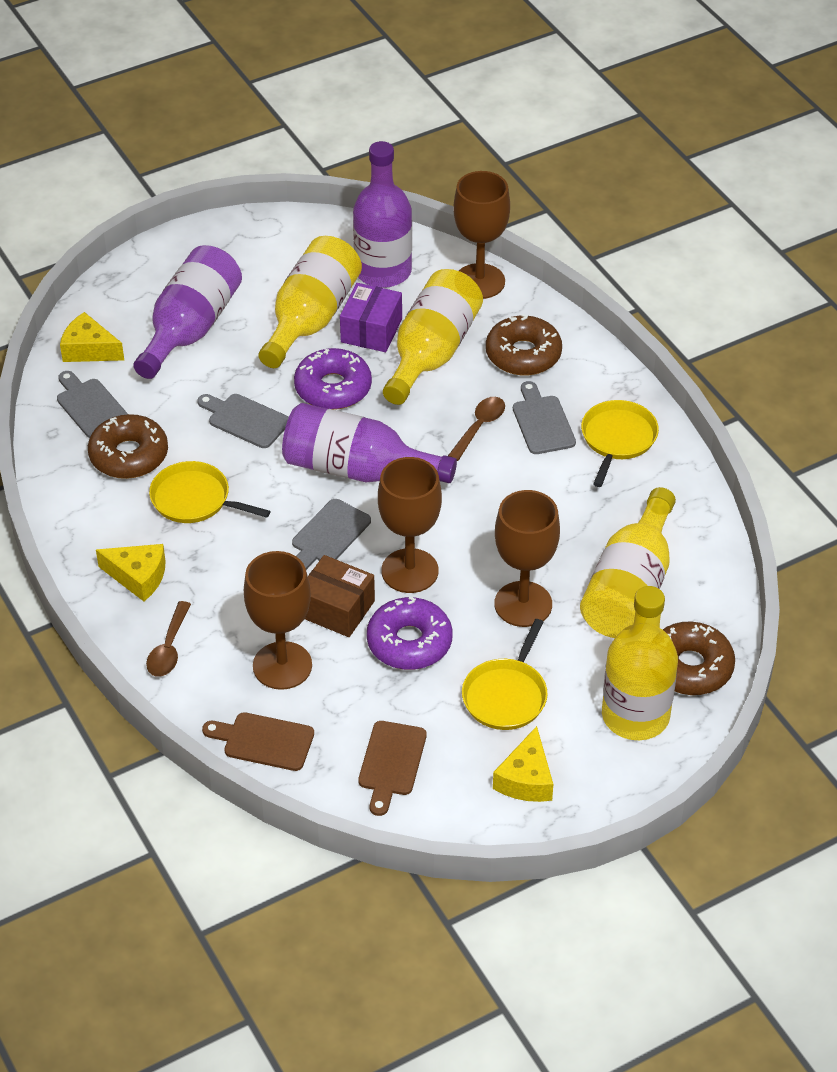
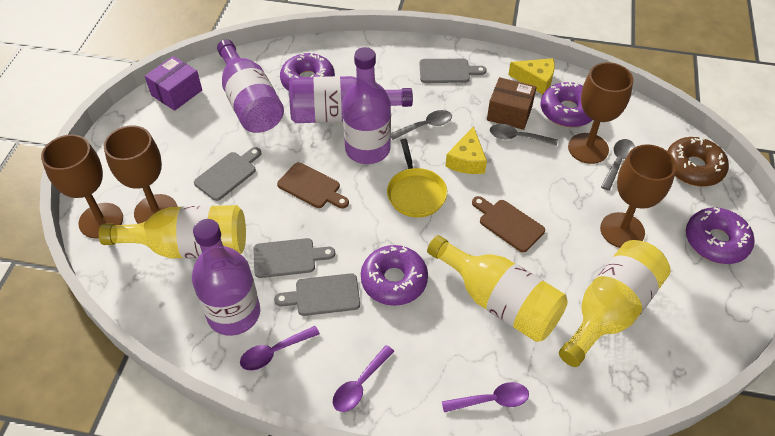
brown donut: 3 -> 1
brown spoon: 2 -> 0
grey spoon: 0 -> 3
purple bottle: 3 -> 4
purple donut: 2 -> 4
purple spoon: 0 -> 3
yellow bottle: 4 -> 3
yellow cheese: 3 -> 2
yellow pan: 3 -> 1

